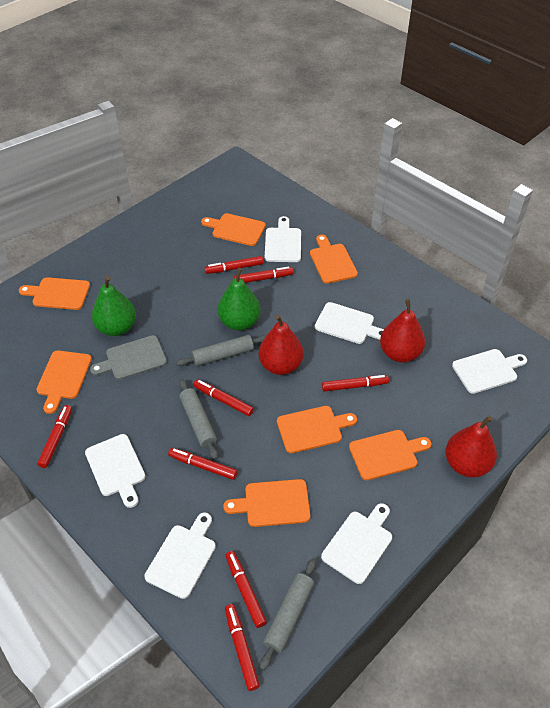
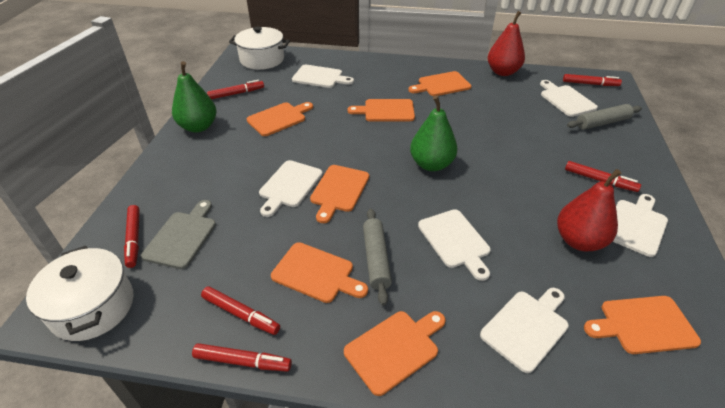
grey rolling pin: 3 -> 2
red marker: 8 -> 6
red pear: 3 -> 2
white pot: 0 -> 2

